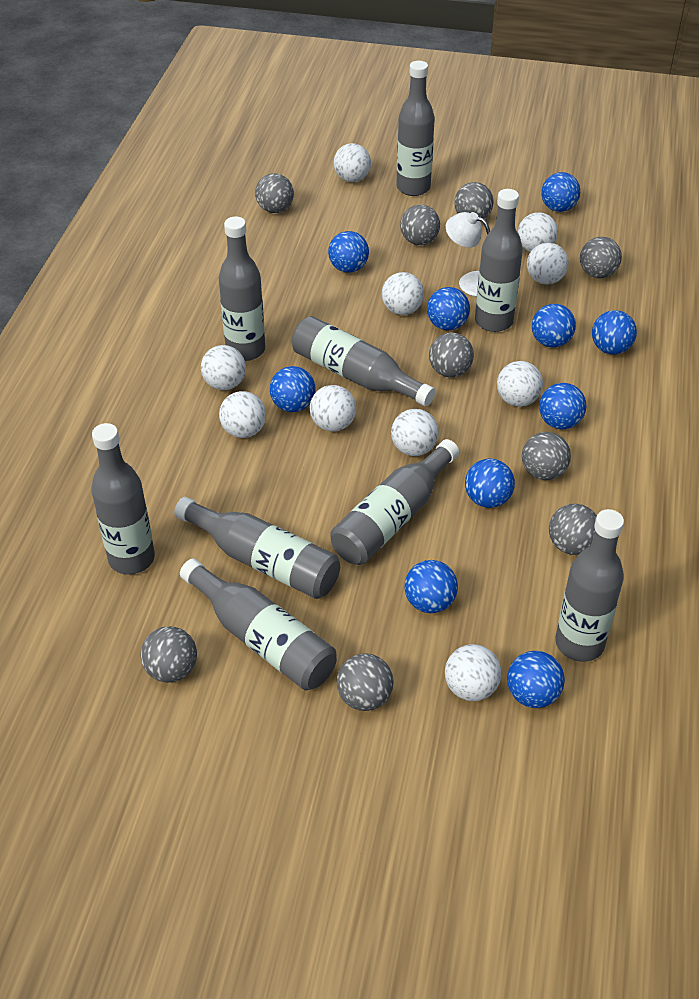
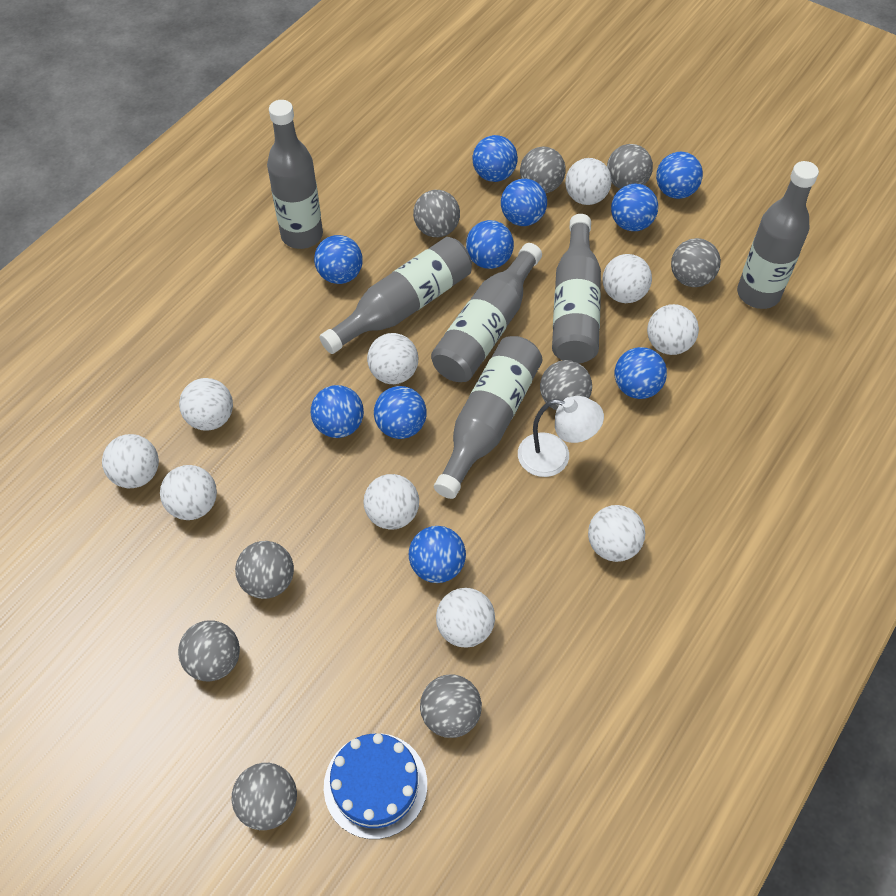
blue cake: 0 -> 1
grey bottle: 9 -> 6

